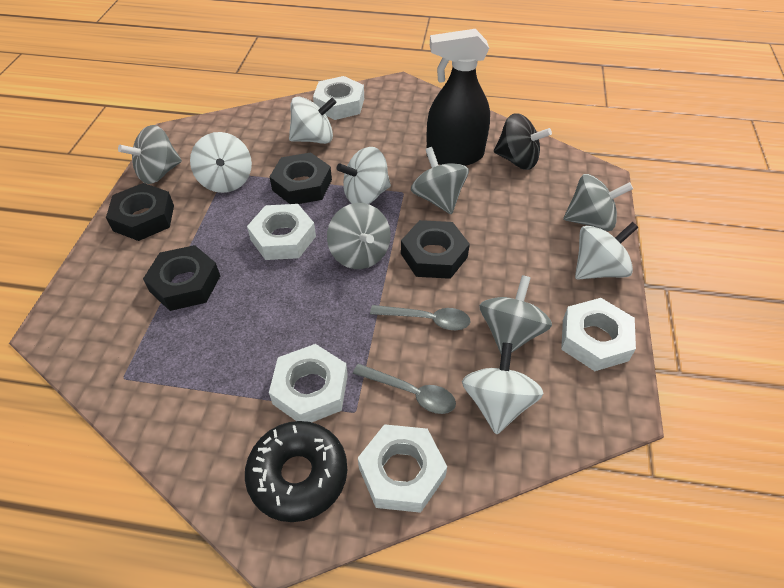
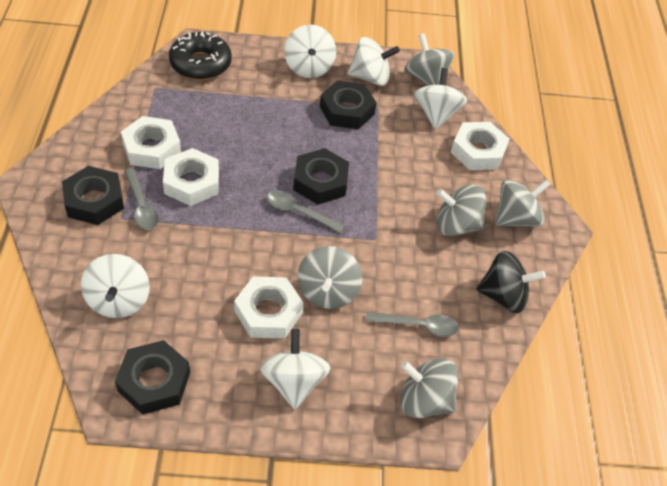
black spray bottle: 1 -> 0
grey spoon: 2 -> 3
white nut: 5 -> 4

